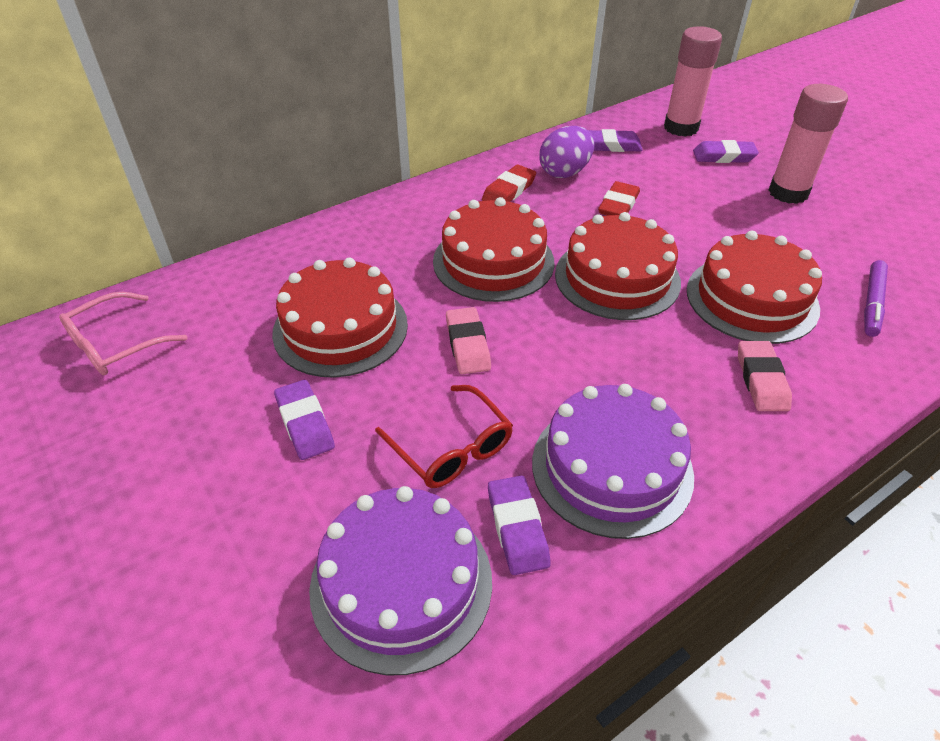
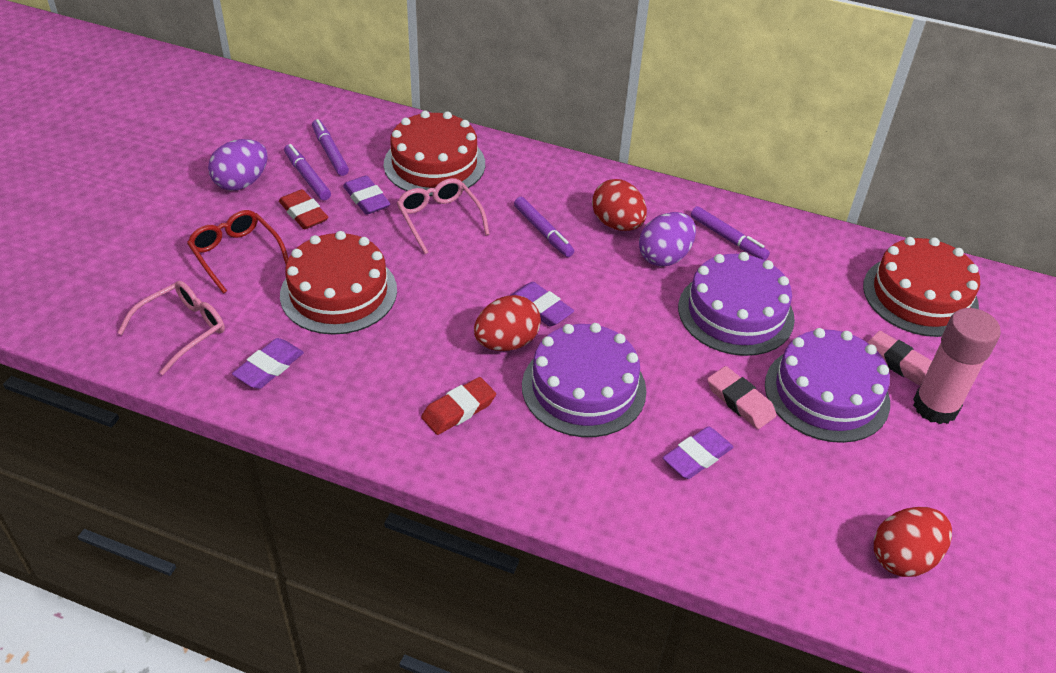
pink glasses: 1 -> 2
pink glue stick: 2 -> 1
purple cake: 2 -> 3
purple egg: 1 -> 2
purple marker: 1 -> 4
red cake: 4 -> 3
red egg: 0 -> 3

